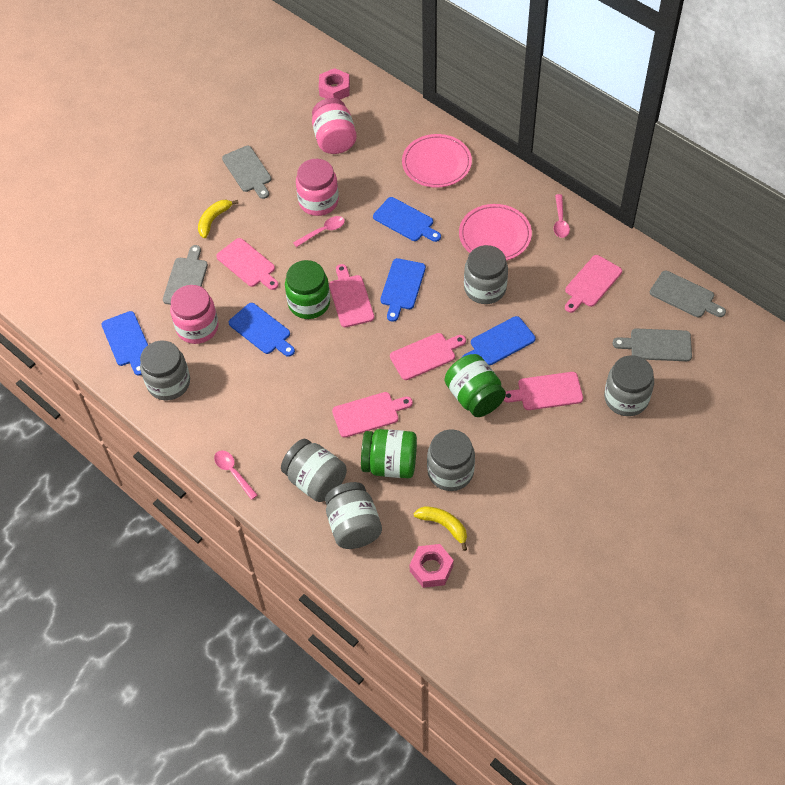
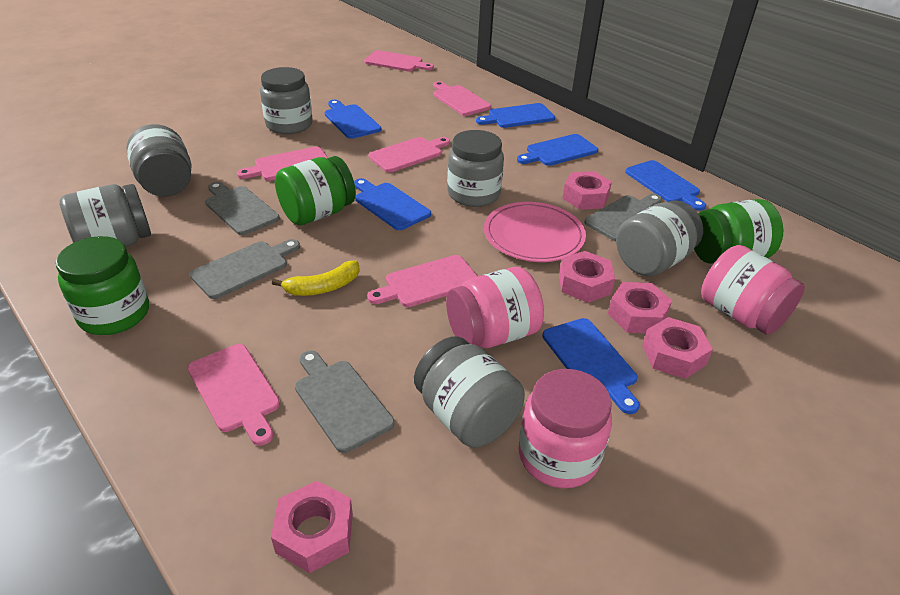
blue cutting board: 5 -> 6
pink nut: 2 -> 5
pink plate: 2 -> 1
pink spoon: 3 -> 0
yellow banana: 2 -> 1

